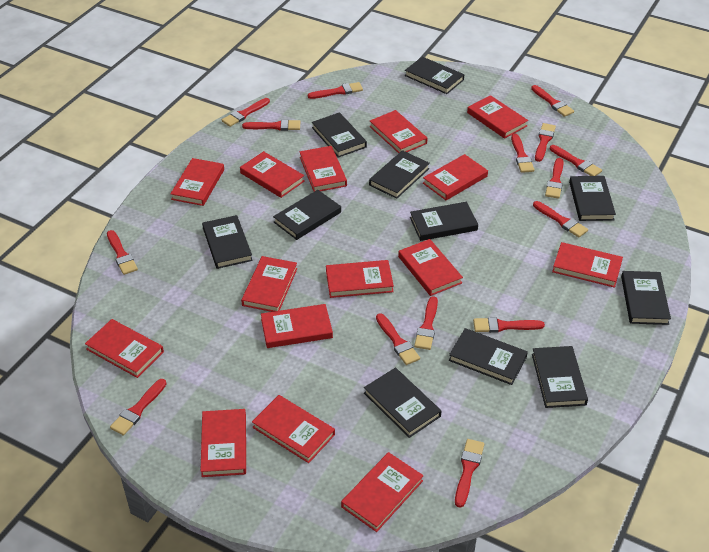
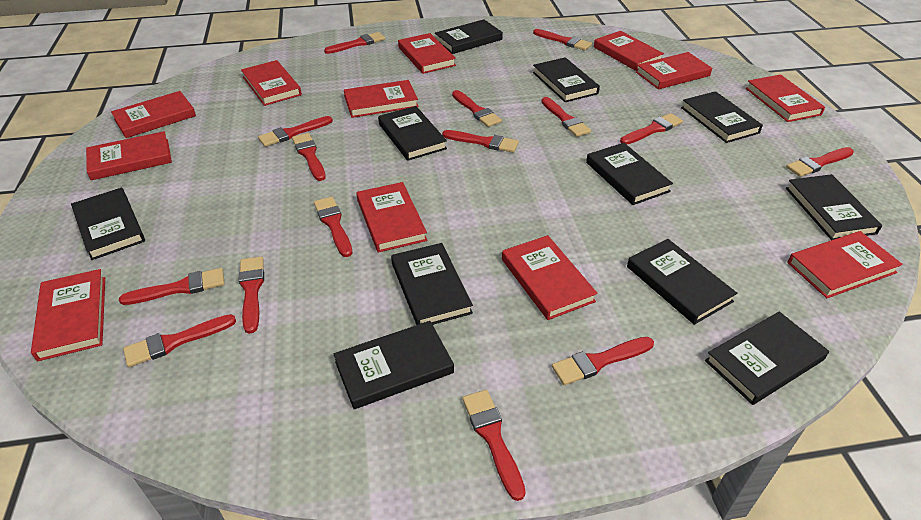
red book: 15 -> 12

